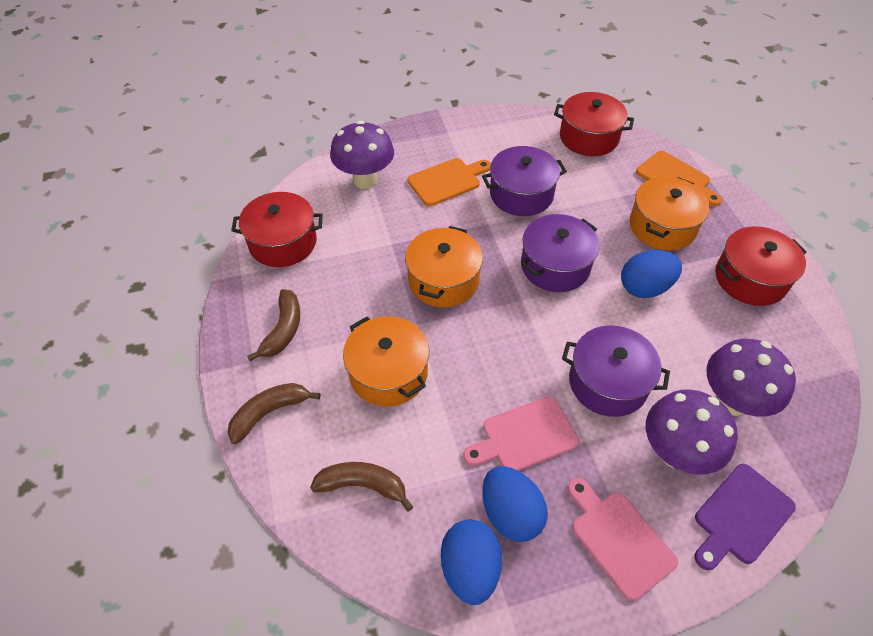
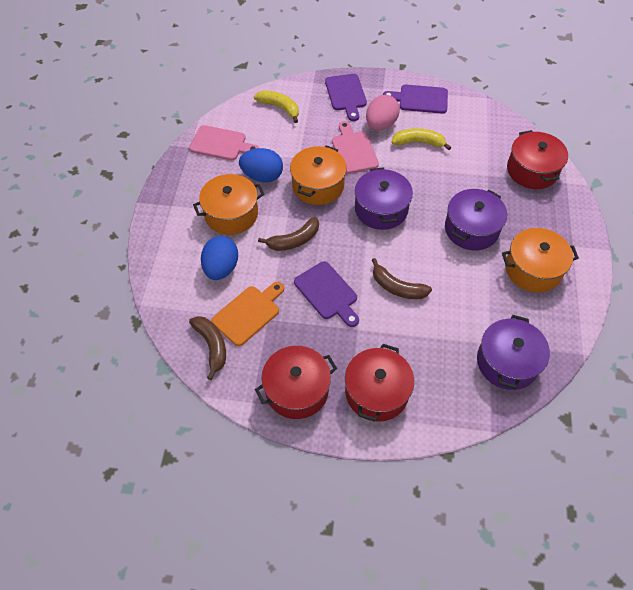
blue egg: 3 -> 2
orange cutting board: 2 -> 1
pink egg: 0 -> 1
purple cutting board: 1 -> 3
purple mushroom: 3 -> 0
yellow banana: 0 -> 2

